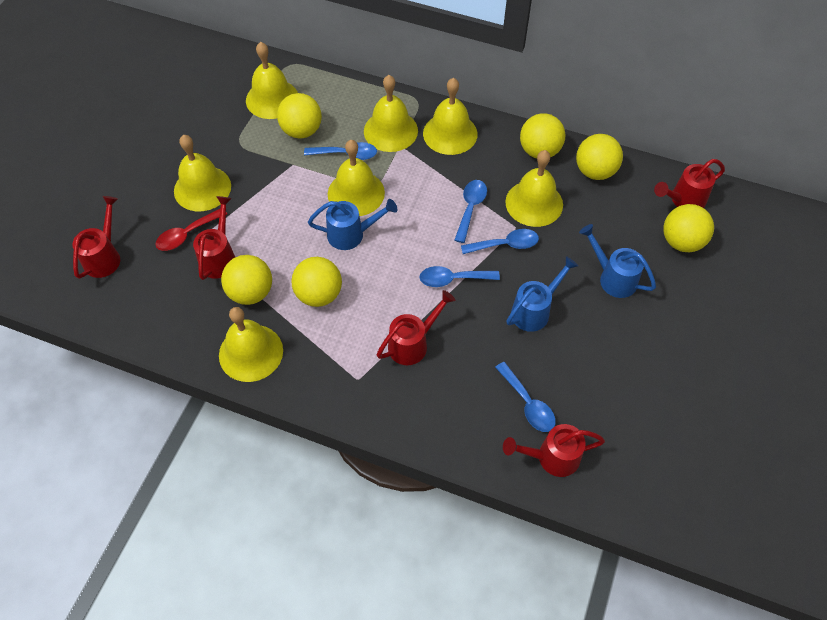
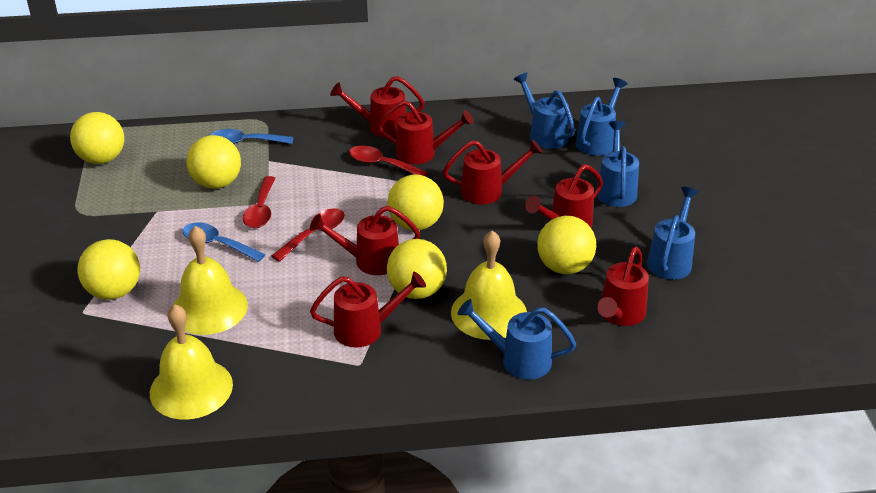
blue spoon: 5 -> 2
blue watering can: 3 -> 5
red spoon: 1 -> 3
red watering can: 5 -> 7
yellow bell: 7 -> 3

